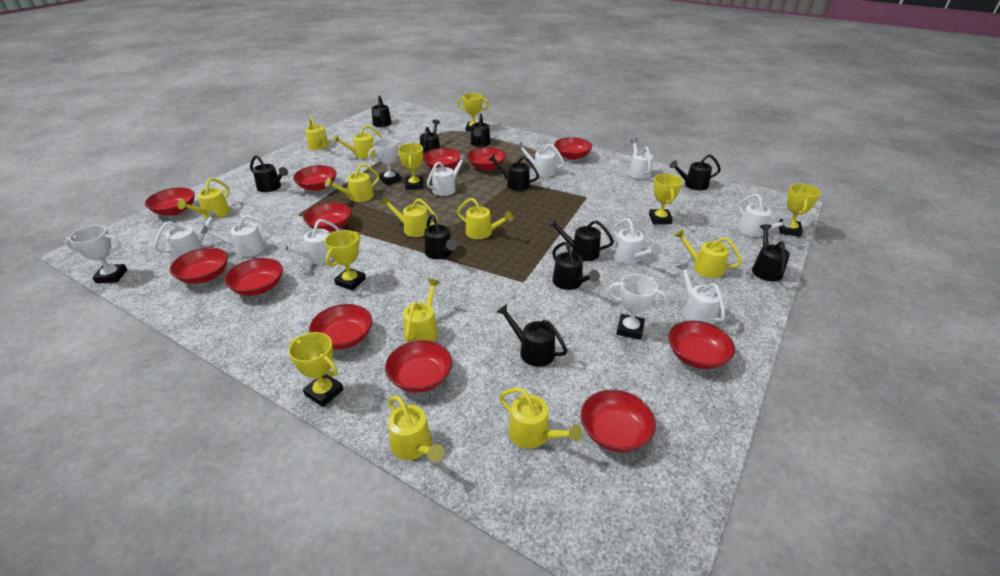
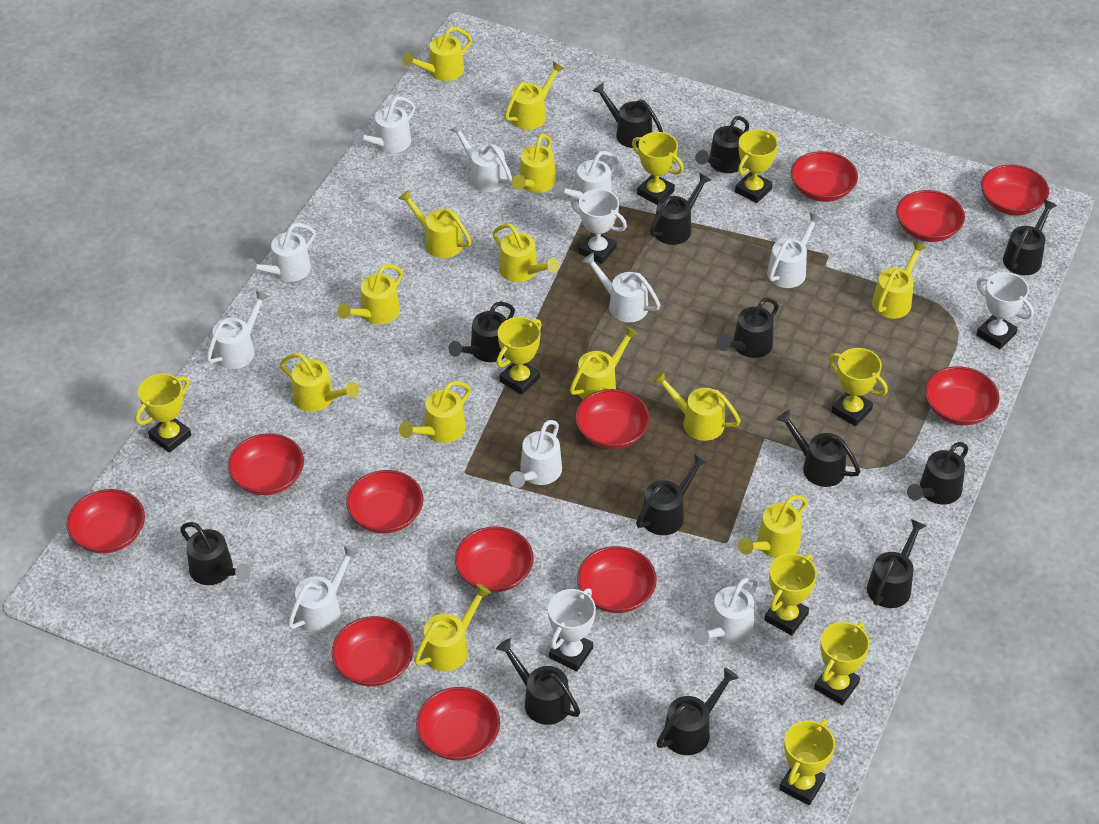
black watering can: 11 -> 13
white watering can: 9 -> 10
yellow trophy: 6 -> 8
yellow watering can: 10 -> 13

